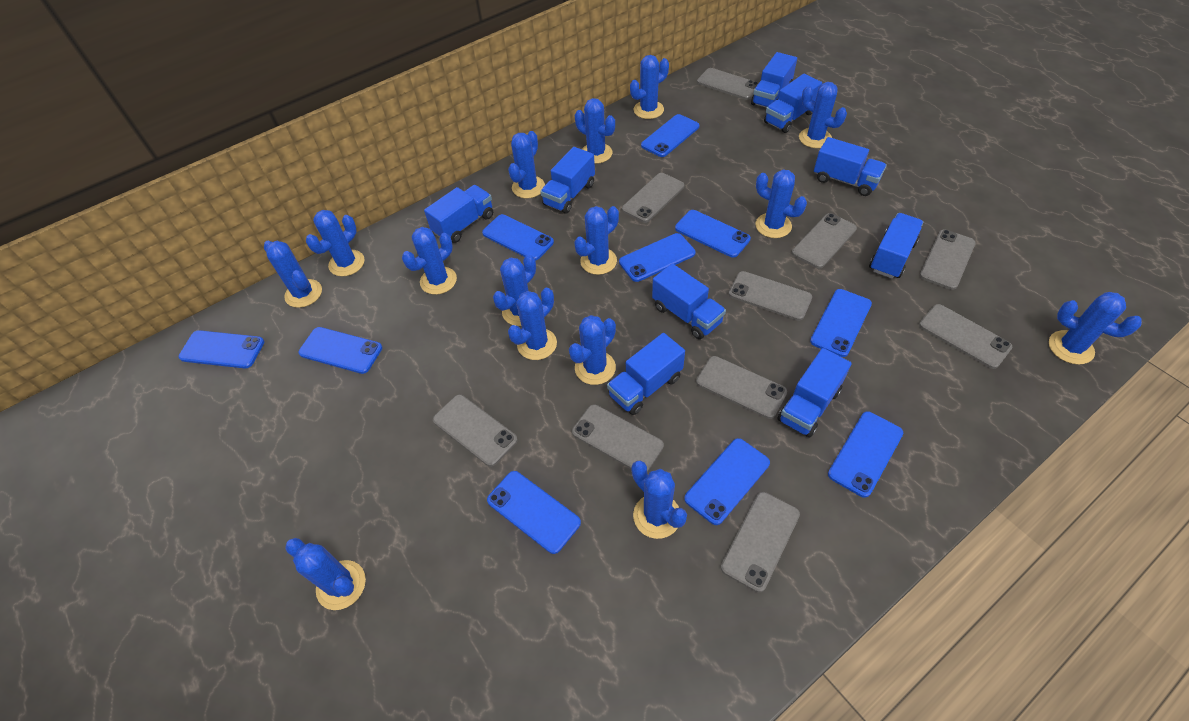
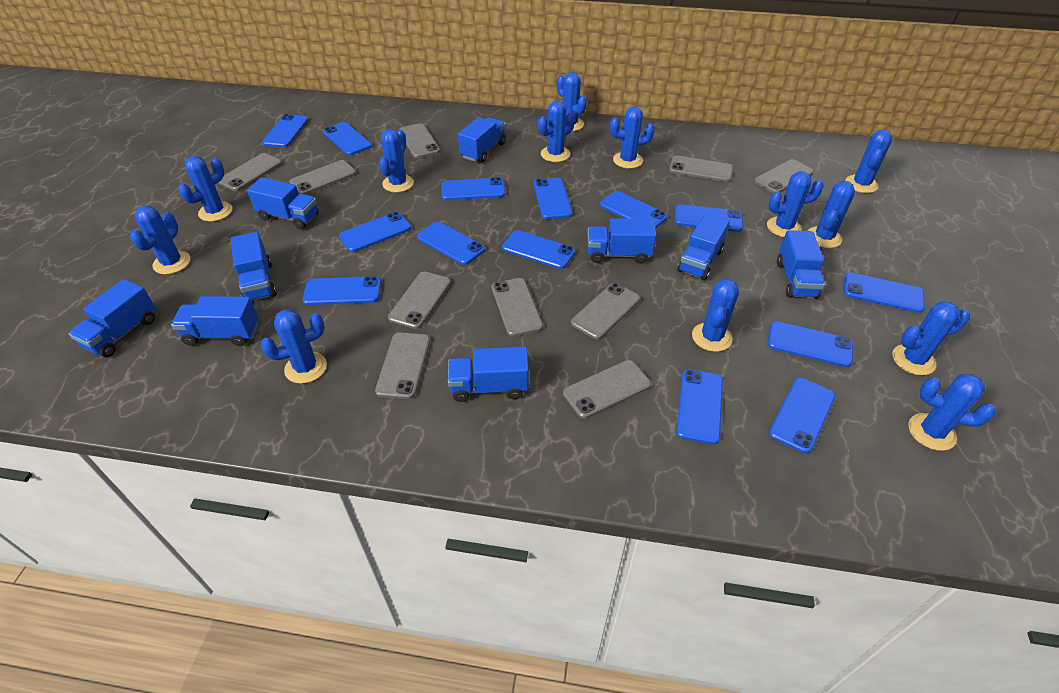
blue cactus: 15 -> 13
blue phone: 10 -> 14

